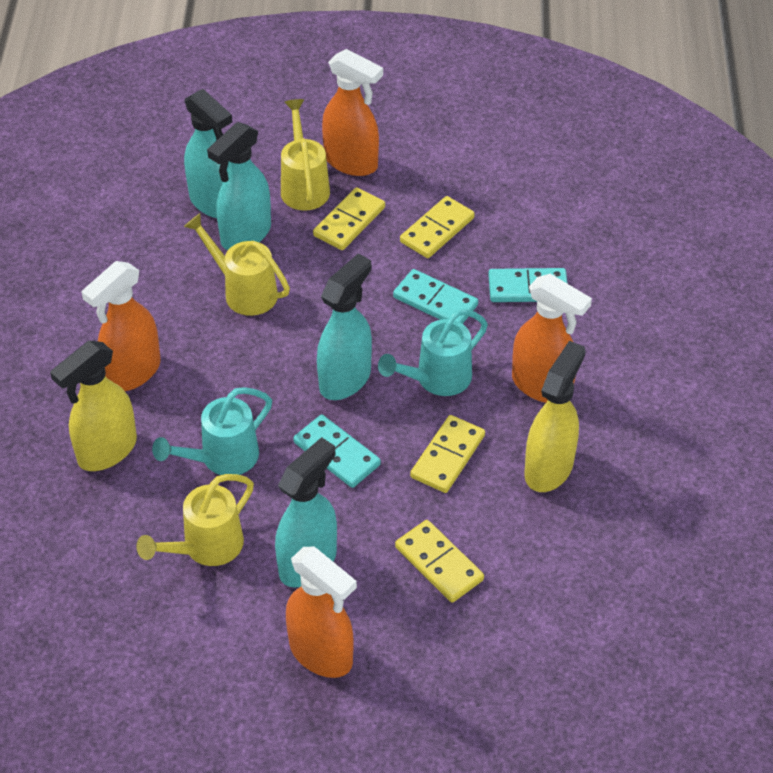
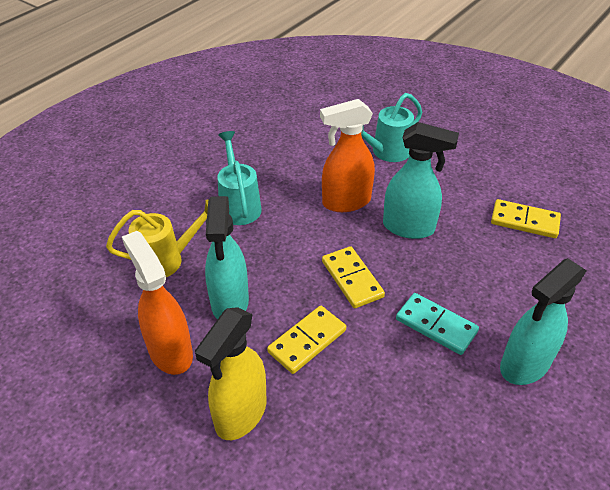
orange spray bottle: 4 -> 2
turquoise domino: 3 -> 1
turquoise spray bottle: 4 -> 3
yellow domino: 4 -> 3
yellow spray bottle: 2 -> 1
yellow watering can: 3 -> 1

